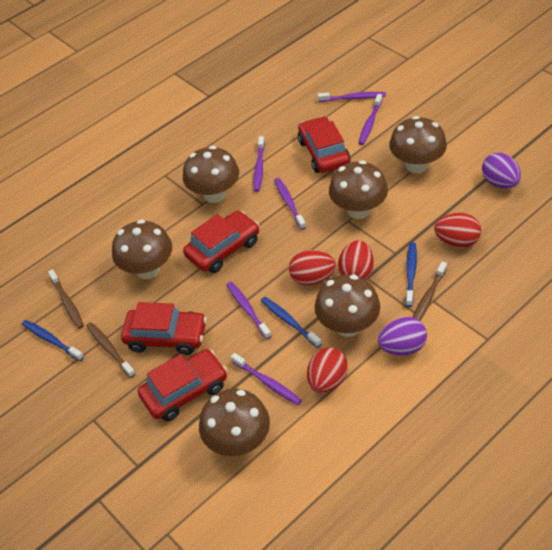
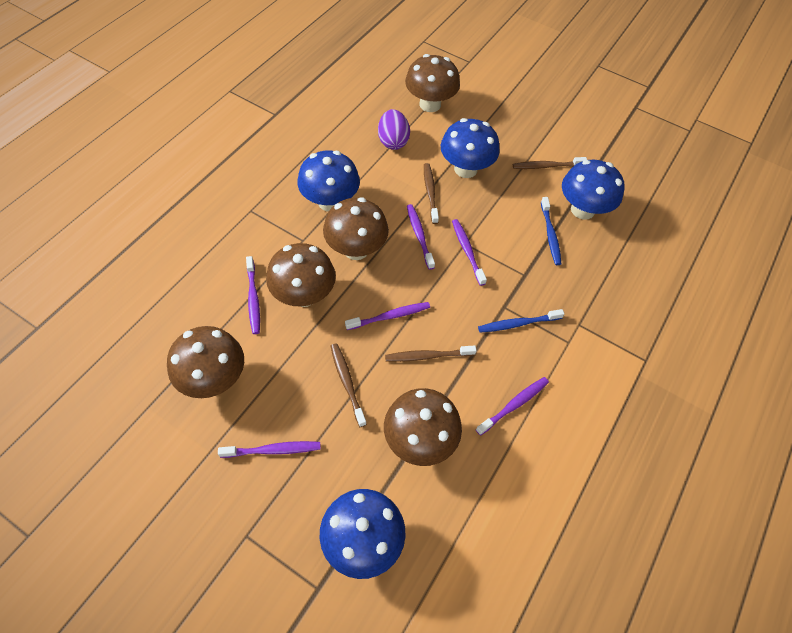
blue mushroom: 0 -> 4
blue toothbrush: 3 -> 2
brown mushroom: 6 -> 5
brown toothbrush: 3 -> 4
purple egg: 2 -> 1
red car: 4 -> 0
red egg: 4 -> 0

